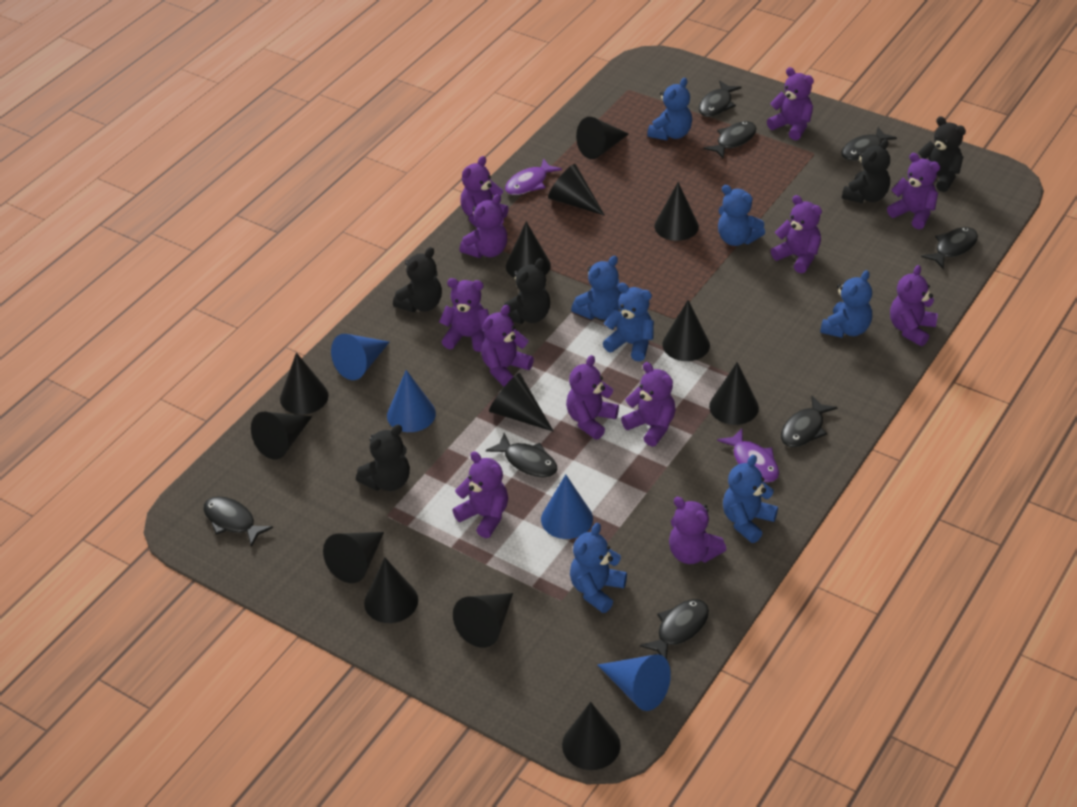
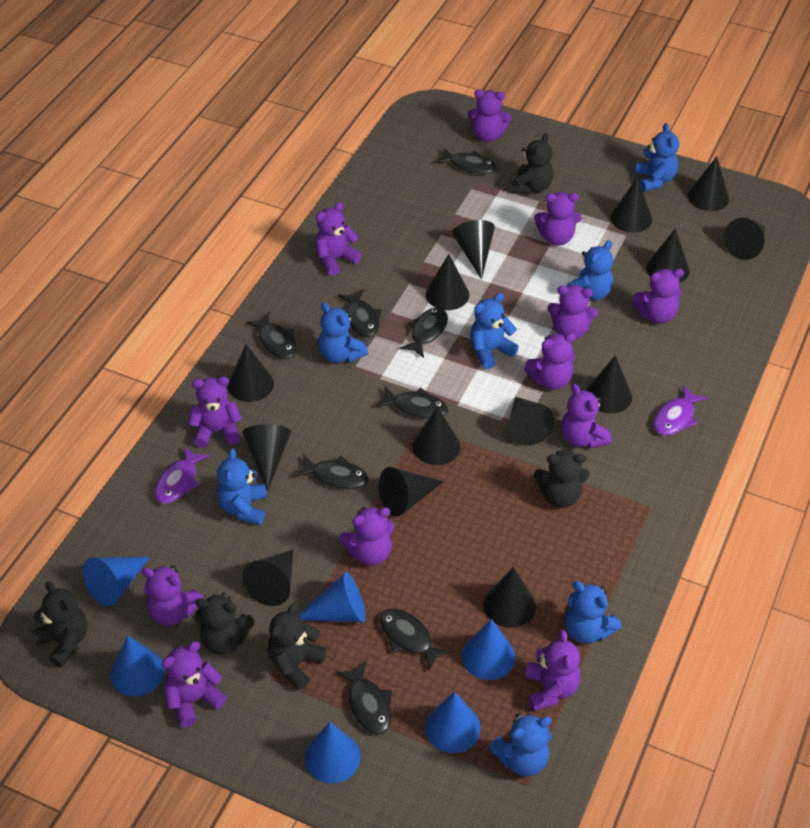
black cone: 13 -> 14
blue cone: 4 -> 6

